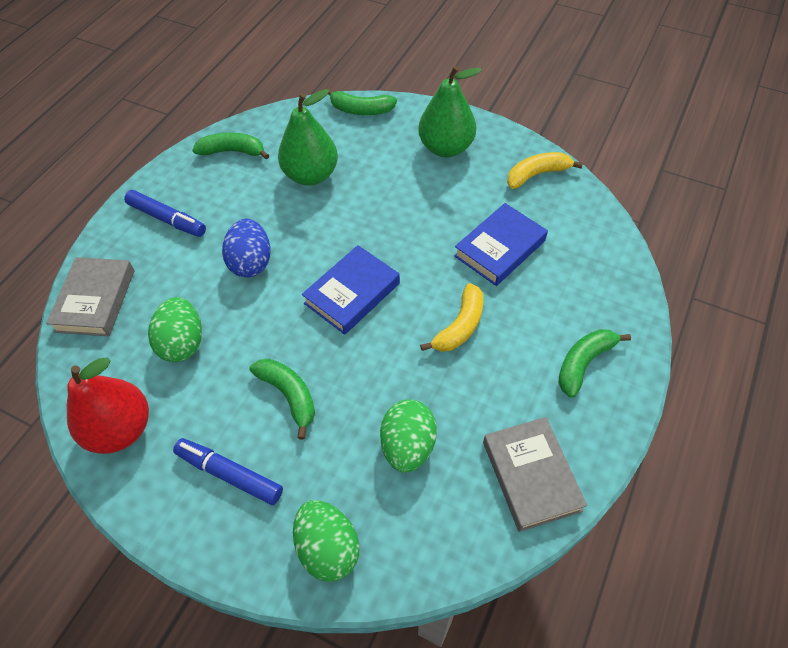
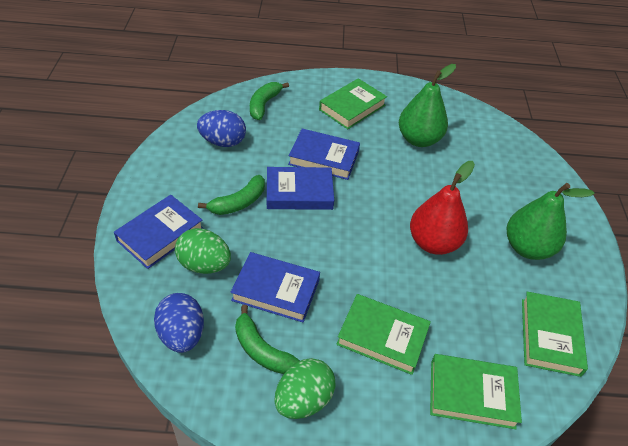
blue book: 2 -> 4
blue egg: 1 -> 2
blue marker: 2 -> 0
green banana: 4 -> 3
green book: 0 -> 4
green egg: 3 -> 2
grey book: 2 -> 0
yellow banana: 2 -> 0

